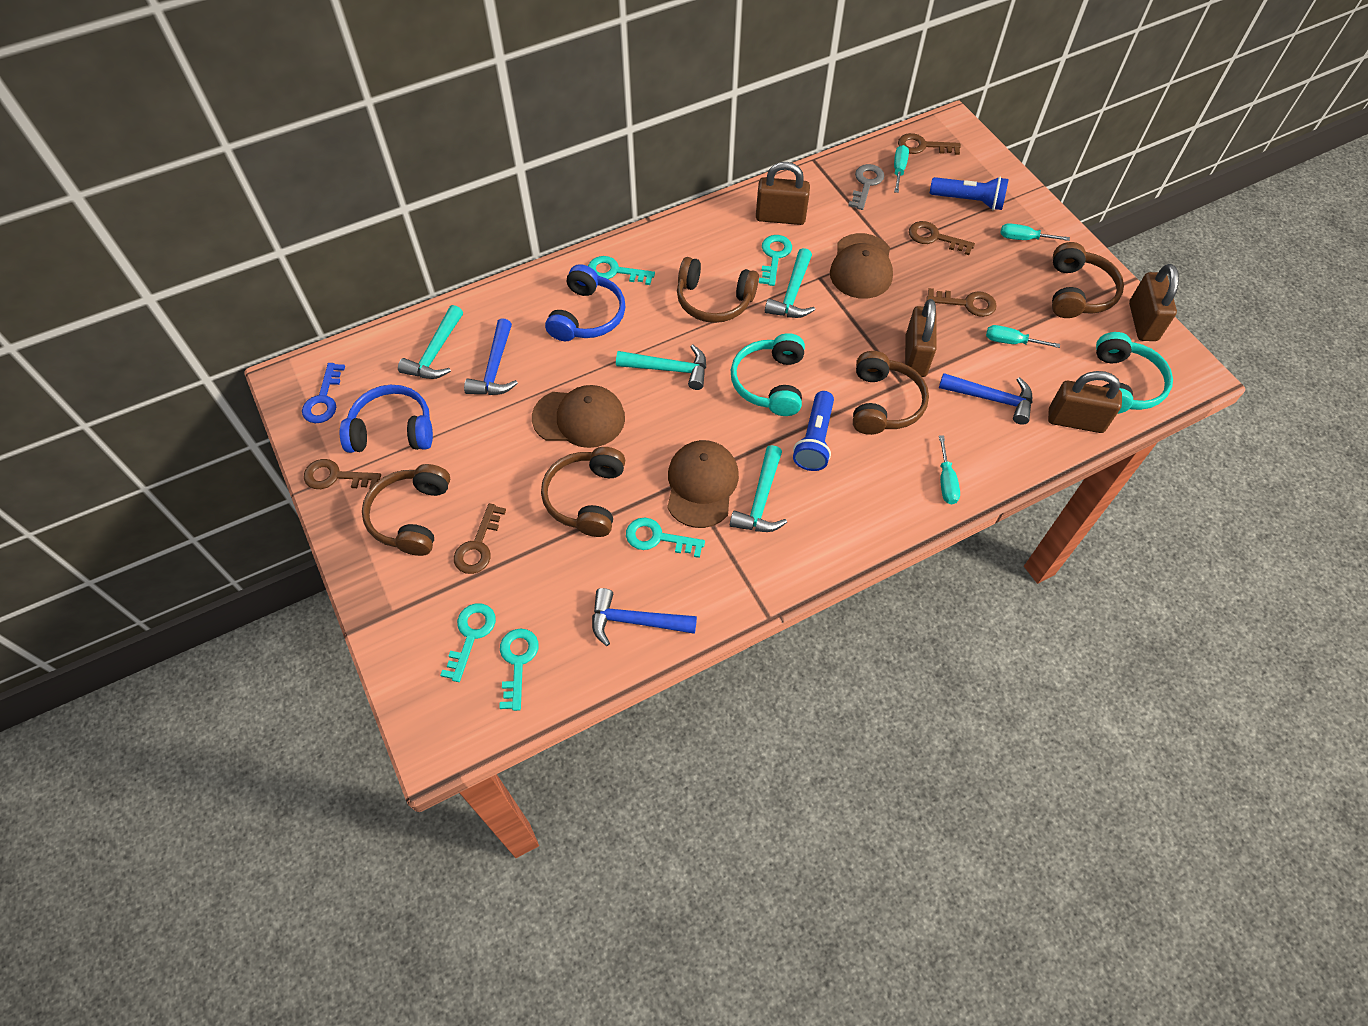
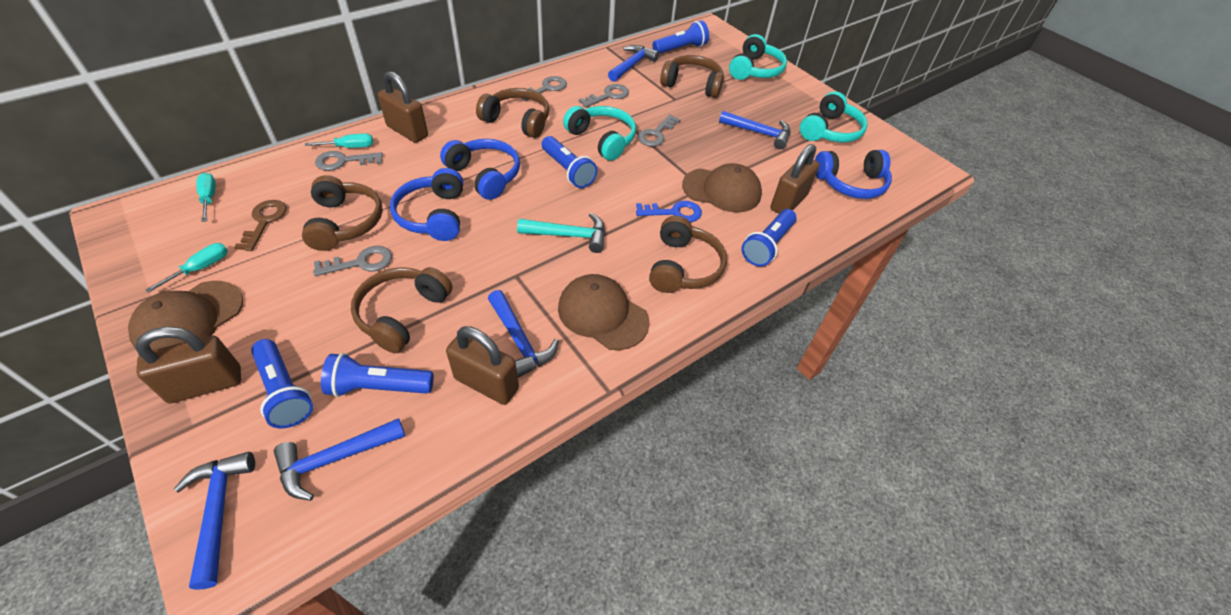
blue flashlight: 2 -> 5
blue hammer: 3 -> 5
blue headphones: 2 -> 3
brown key: 5 -> 1
grey key: 1 -> 5
turquoise hammer: 4 -> 1
turquoise headphones: 2 -> 3
turquoise key: 5 -> 0
turquoise screwdriver: 4 -> 3

